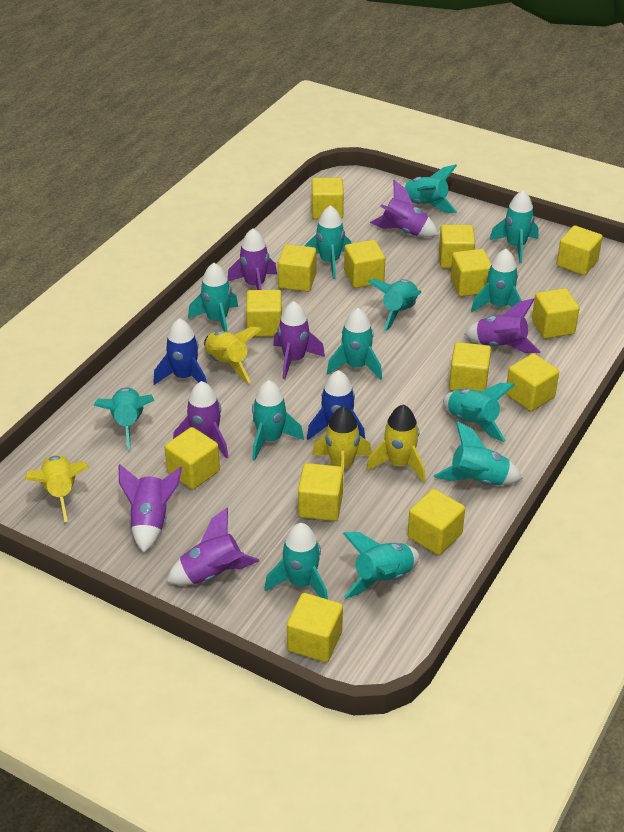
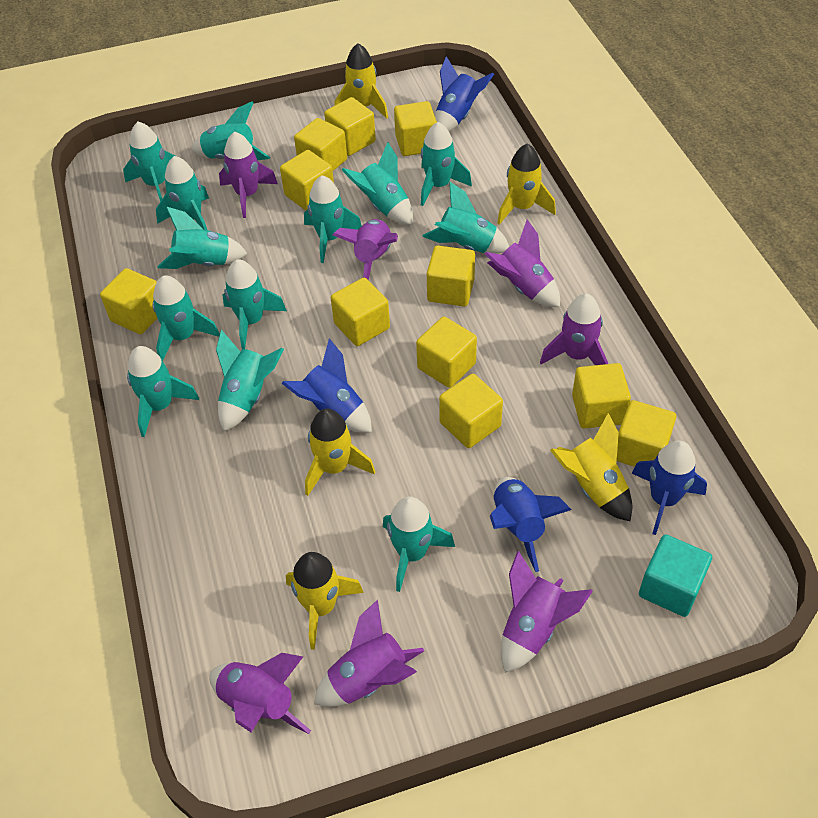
blue rocket: 2 -> 4
turquoise cube: 0 -> 1
yellow cube: 14 -> 11
yellow rocket: 4 -> 5

